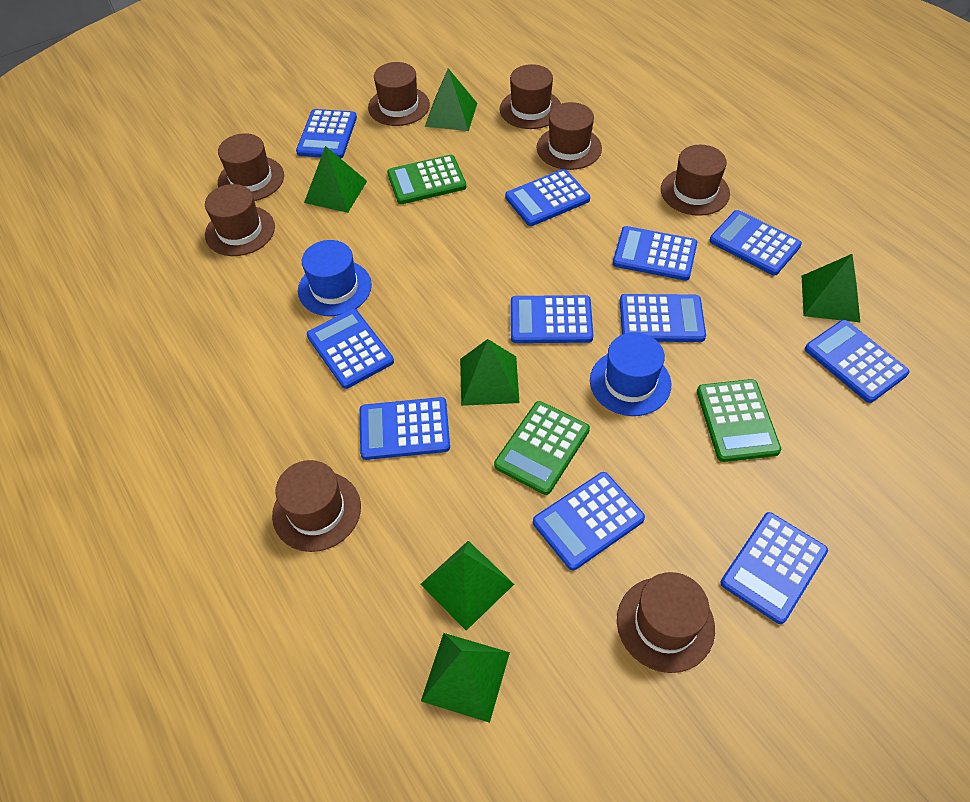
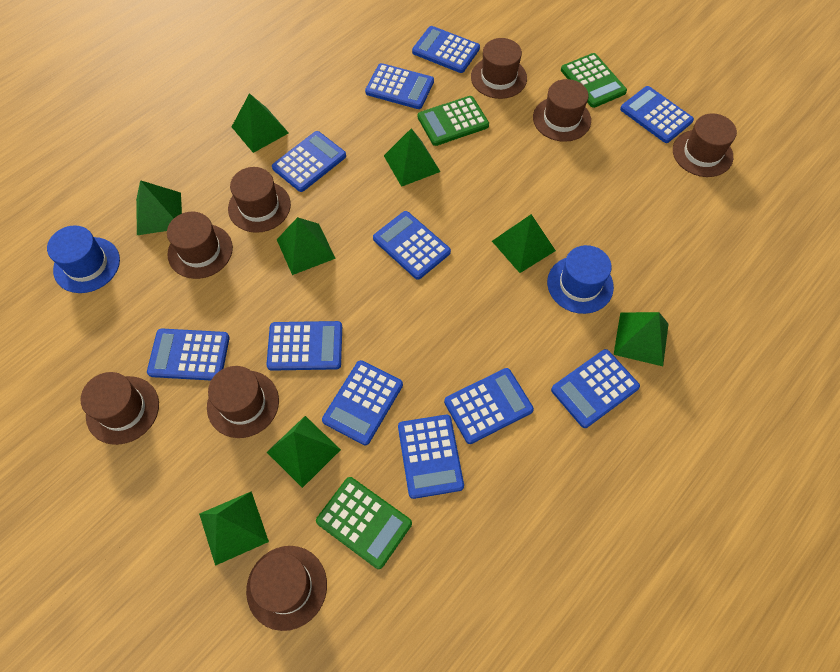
green pyramid: 6 -> 8

